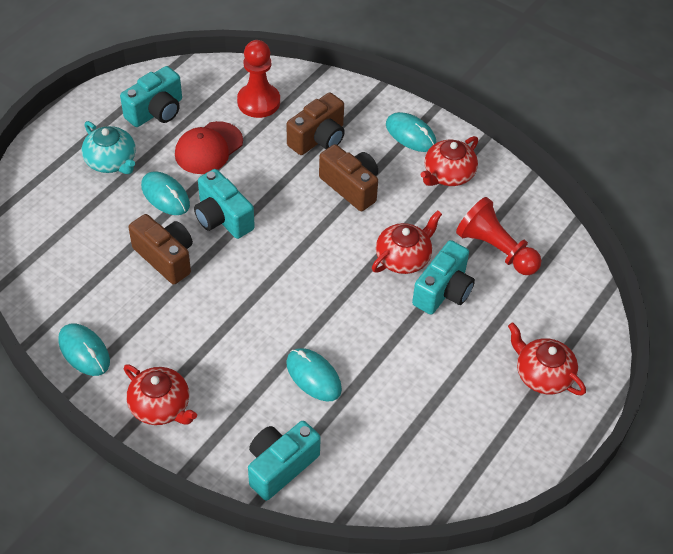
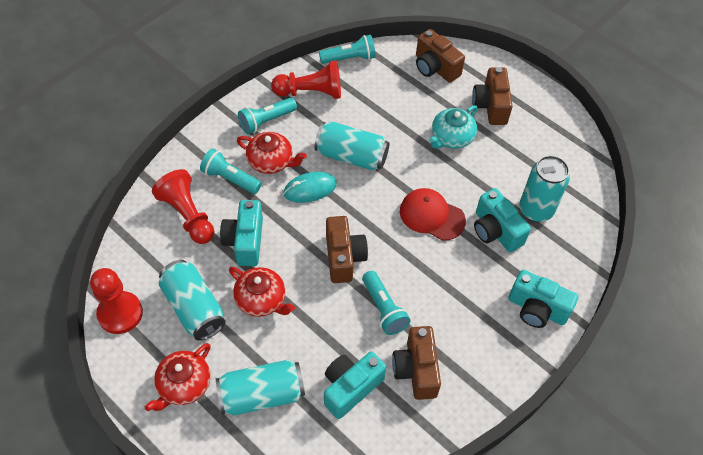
brown camera: 3 -> 4
red pawn: 2 -> 3
red teapot: 4 -> 3
turquoise can: 0 -> 4
turquoise flashlight: 0 -> 4
turquoise mouse: 4 -> 1

